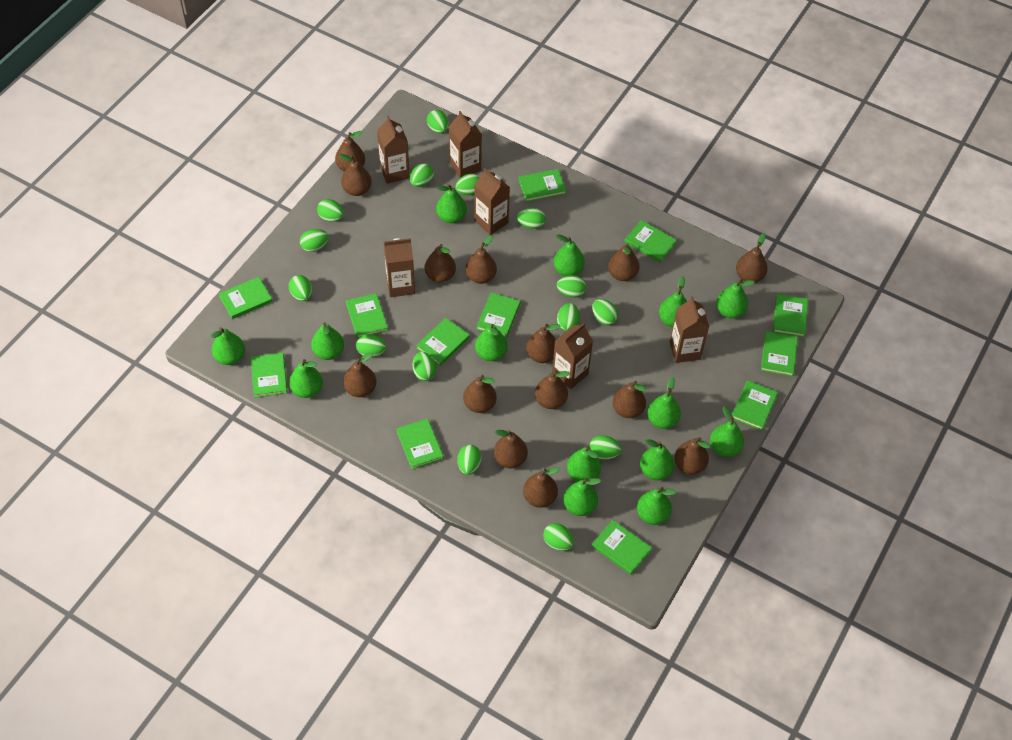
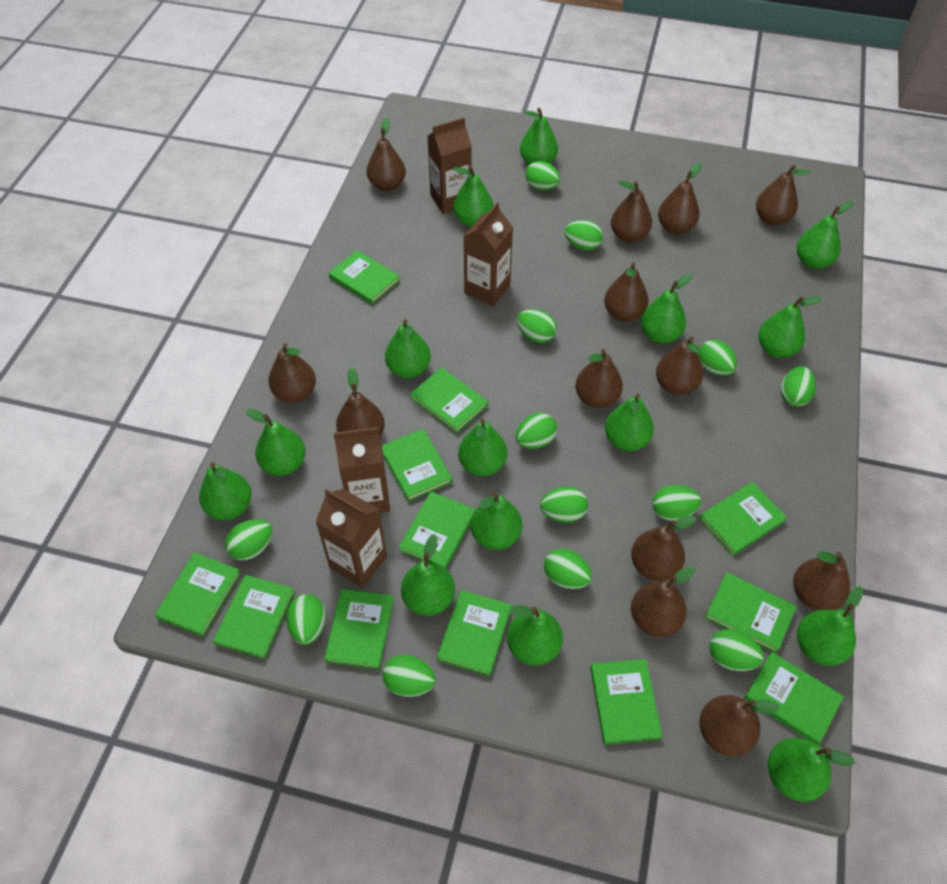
brown carton: 6 -> 4
brown pear: 14 -> 13
green egg: 15 -> 13
green pear: 14 -> 15

